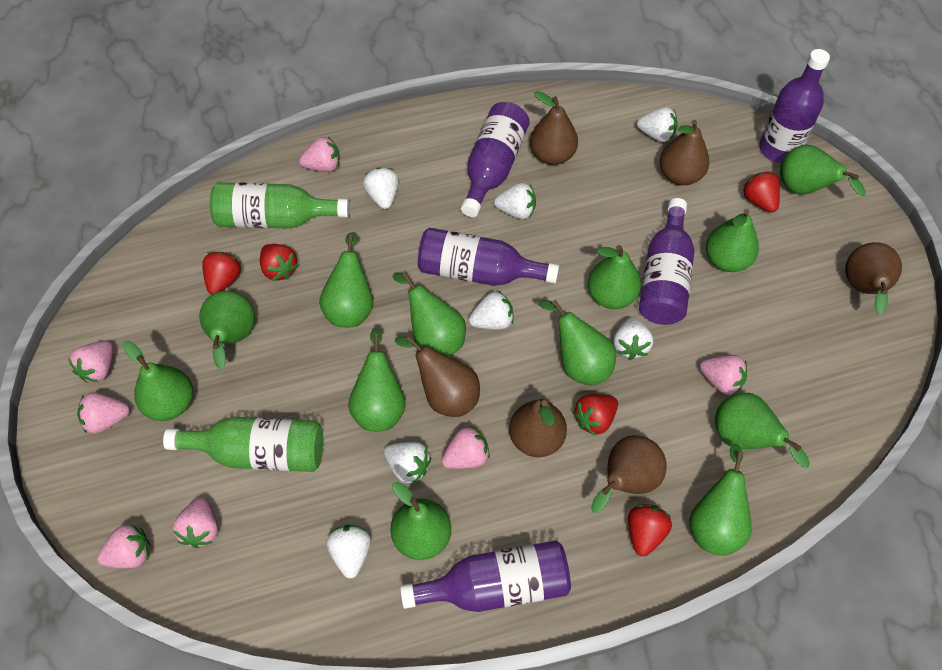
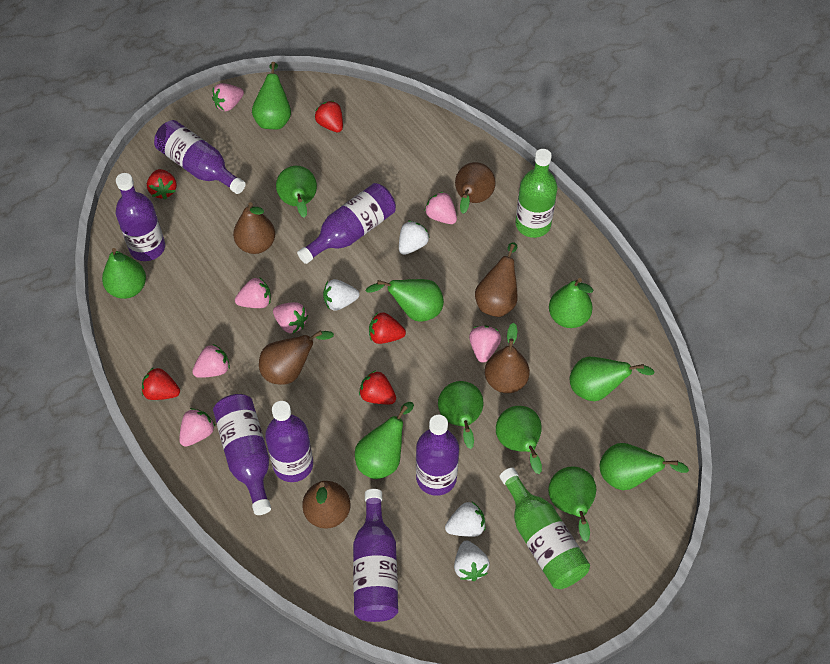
green pear: 12 -> 11
purple bottle: 5 -> 7
white strawberry: 7 -> 4

